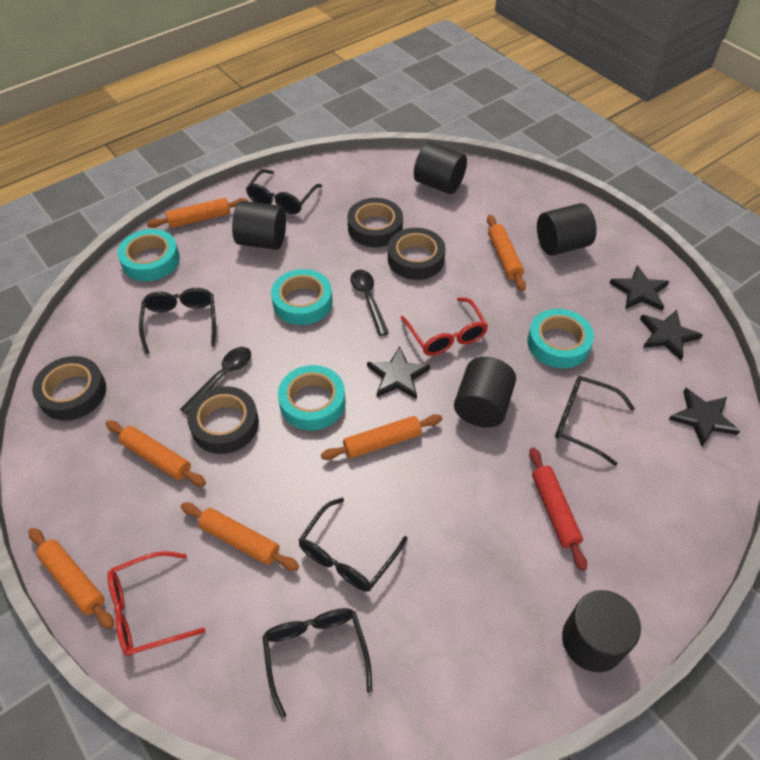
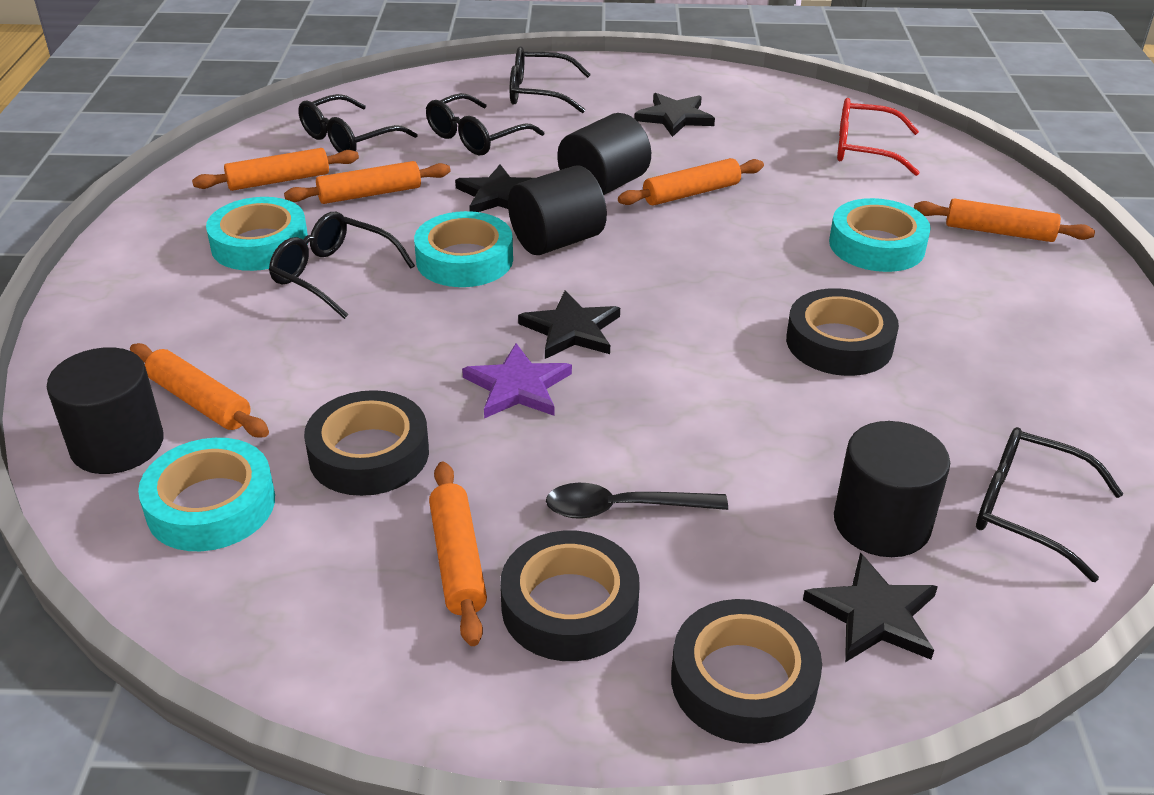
black cylinder: 5 -> 4
black spoon: 2 -> 1
purple star: 0 -> 1
red glasses: 2 -> 1
red rolling pin: 1 -> 0

